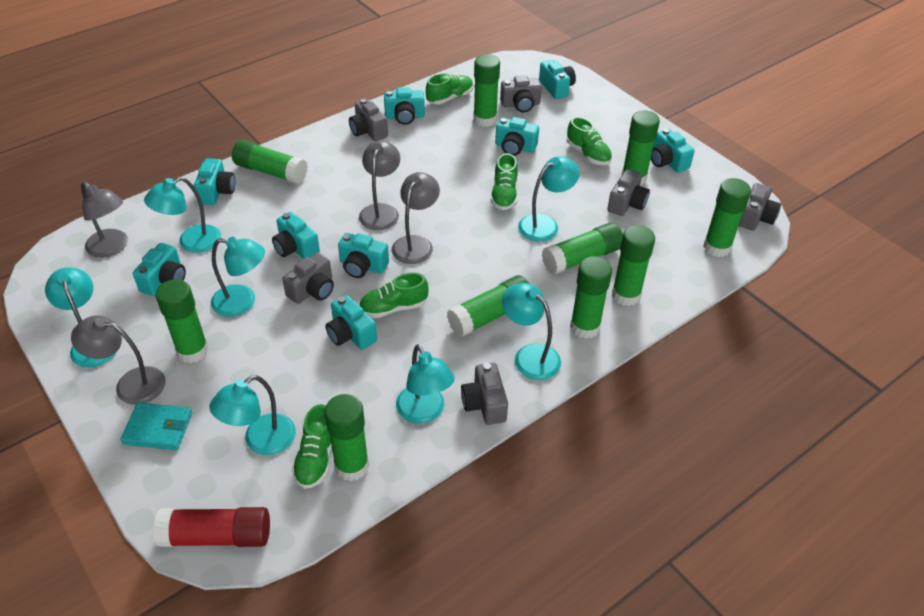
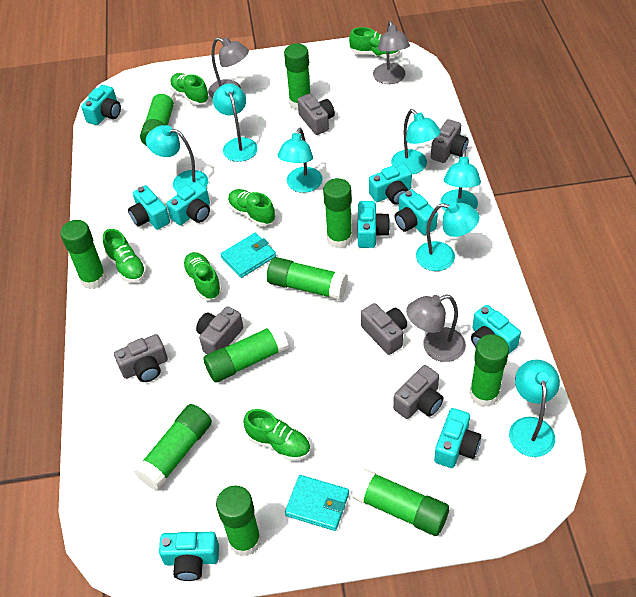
green shoe: 5 -> 6
grey lamp: 4 -> 3
red glue stick: 1 -> 0
turquoise wallet: 1 -> 2

